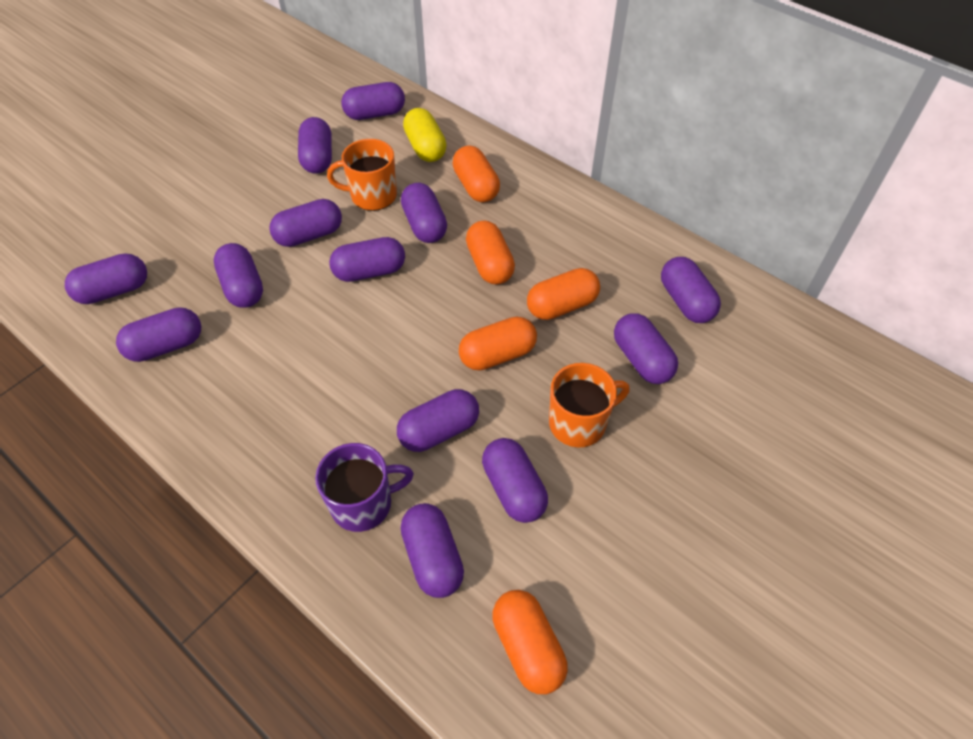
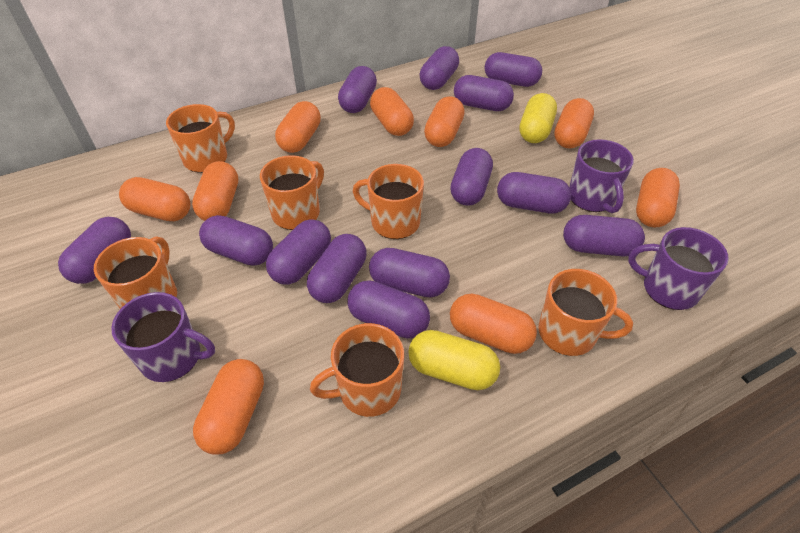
orange capsule: 5 -> 9
orange mug: 2 -> 6
purple mug: 1 -> 3
yellow capsule: 1 -> 2

